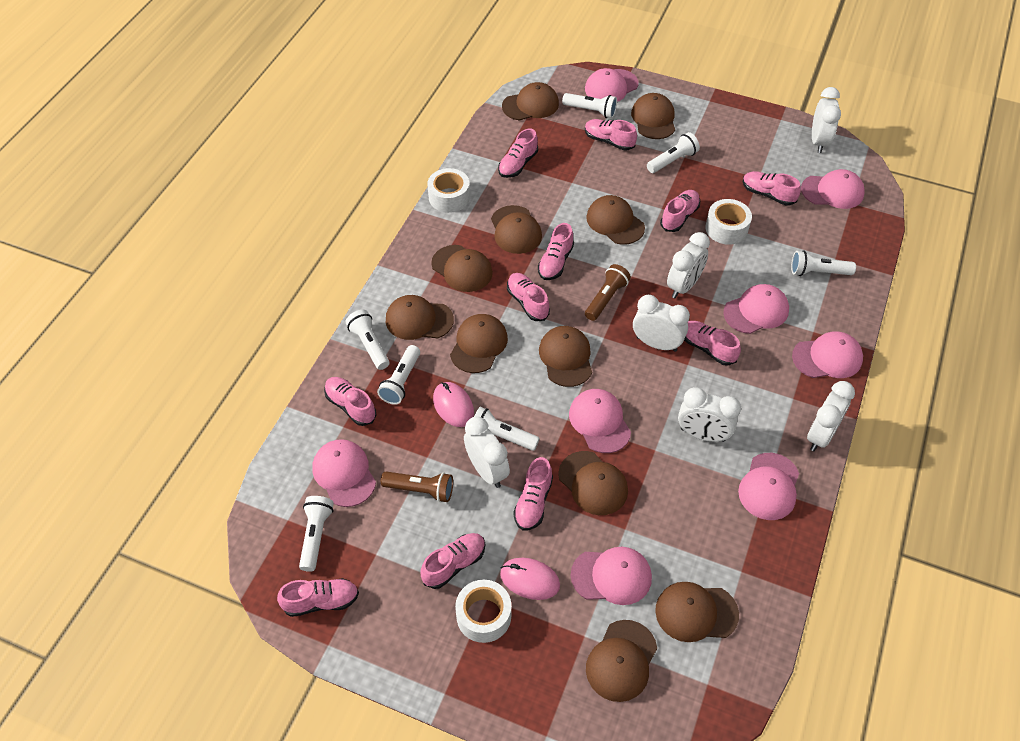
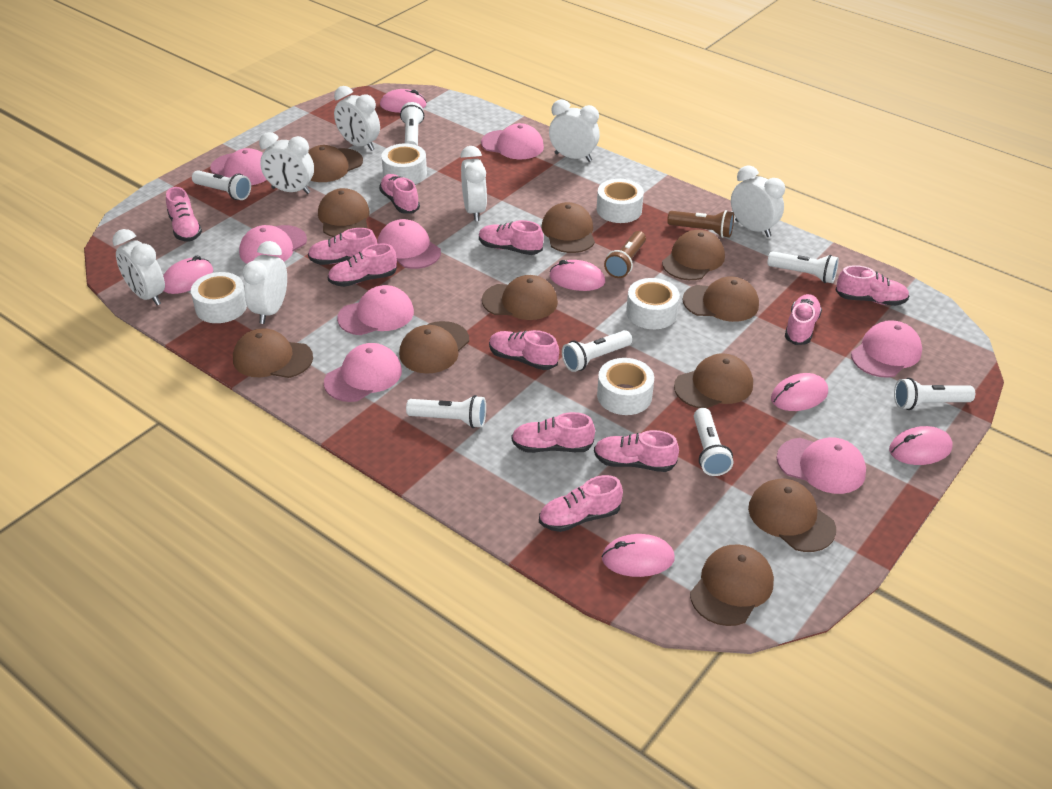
pink mouse: 2 -> 6
white clock: 6 -> 7
white tape: 3 -> 5

